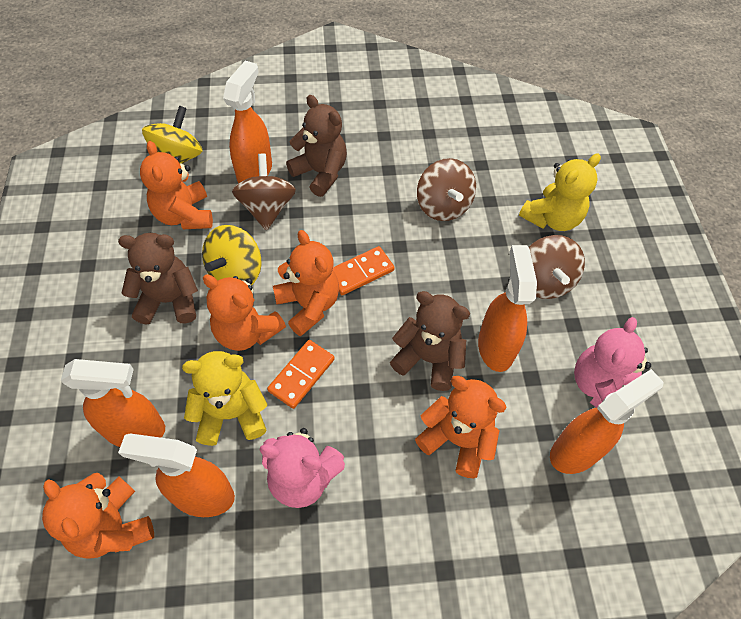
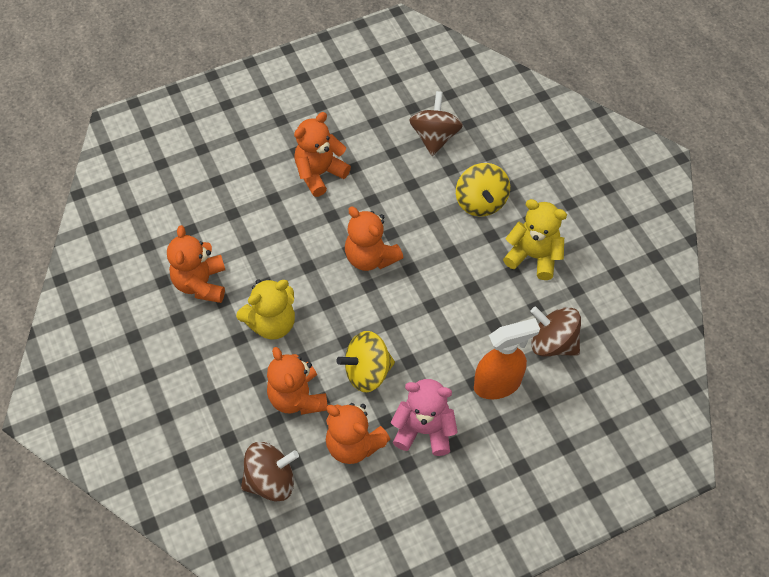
brown teddy bear: 3 -> 0
orange domino: 2 -> 0
orange spray bottle: 5 -> 1
pink teddy bear: 2 -> 1

